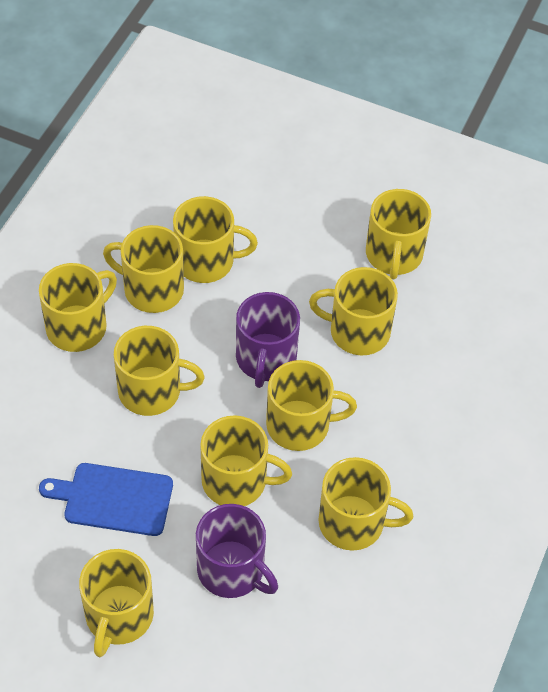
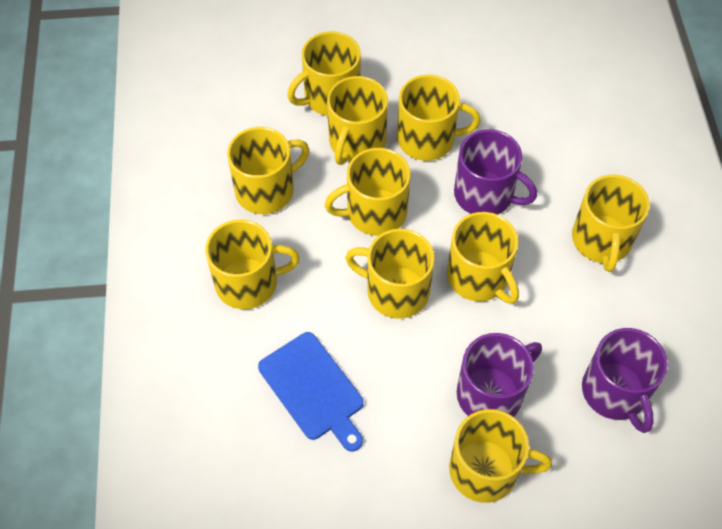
purple mug: 2 -> 3

